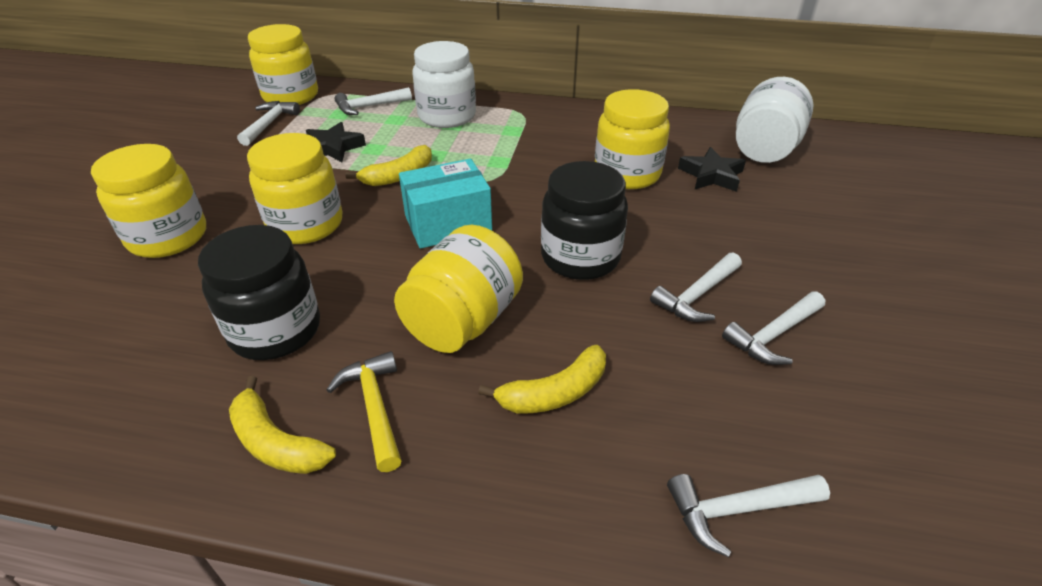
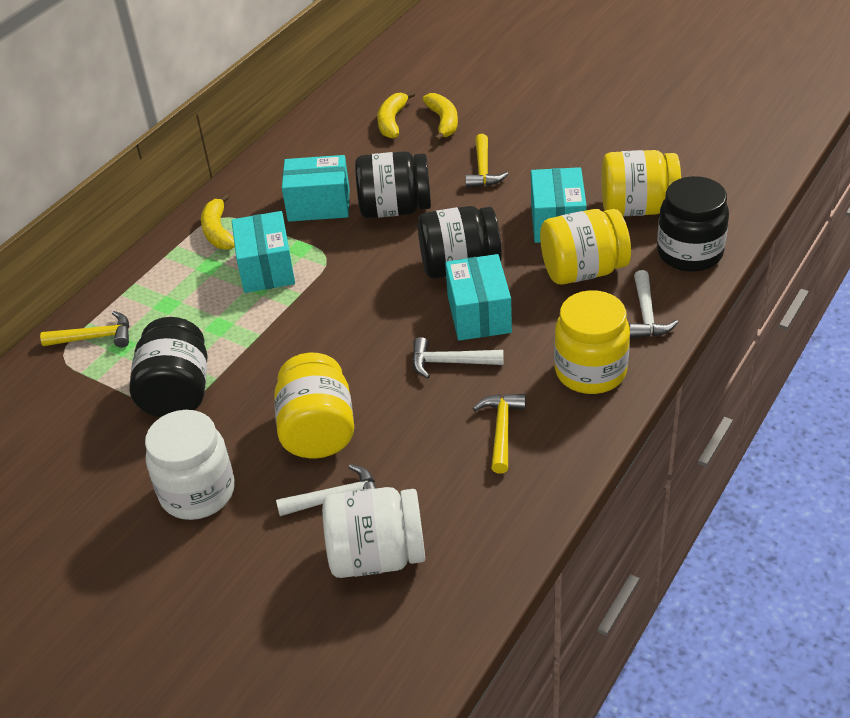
black jar: 2 -> 4
black star: 2 -> 0
turquoise box: 1 -> 4
white hammer: 5 -> 3
yellow hammer: 1 -> 3
yellow jar: 5 -> 4

